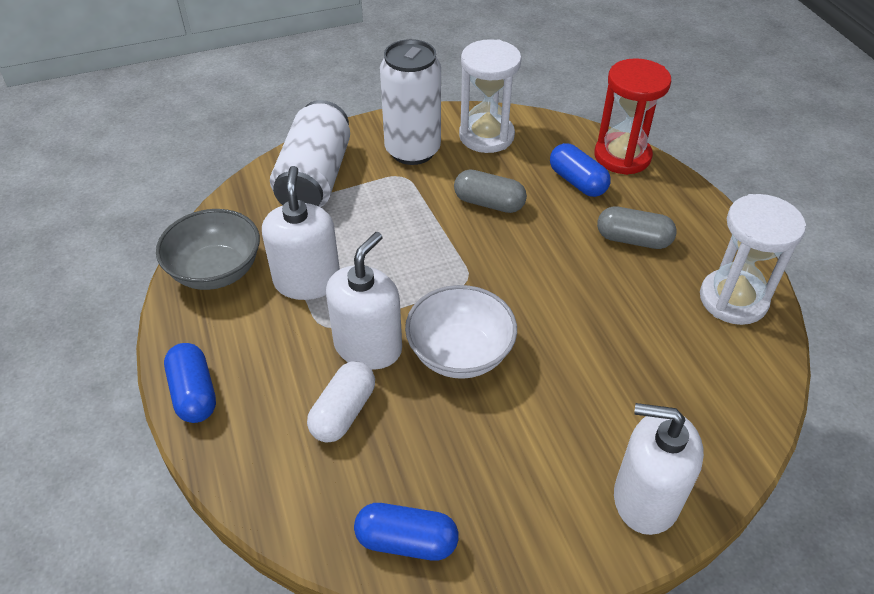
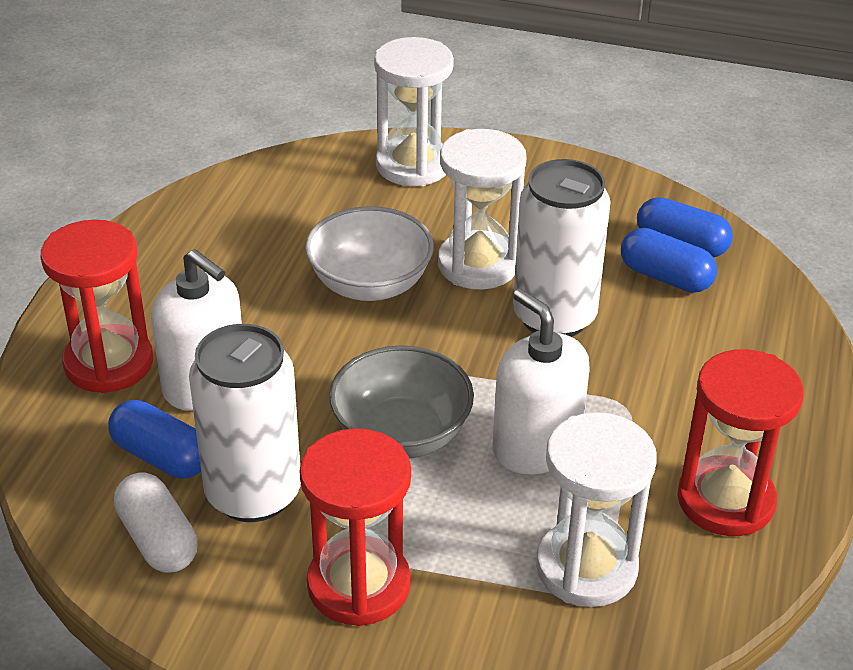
grey capsule: 2 -> 0
red hourglass: 1 -> 3
white hourglass: 2 -> 3
white soap dispenser: 3 -> 2

